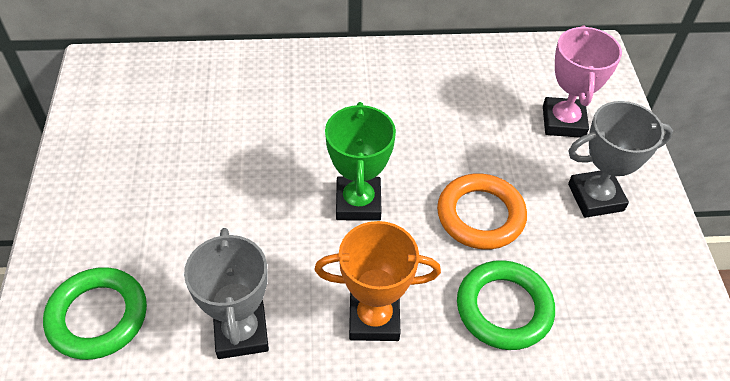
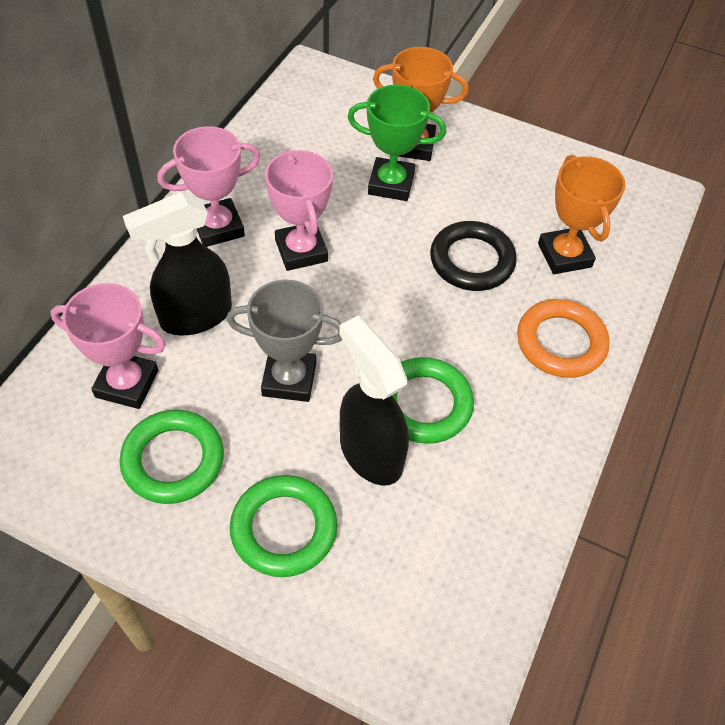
black ring: 0 -> 1
black spray bottle: 0 -> 2
green ring: 2 -> 3
grey trophy: 2 -> 1
orange trophy: 1 -> 2
pink trophy: 1 -> 3

